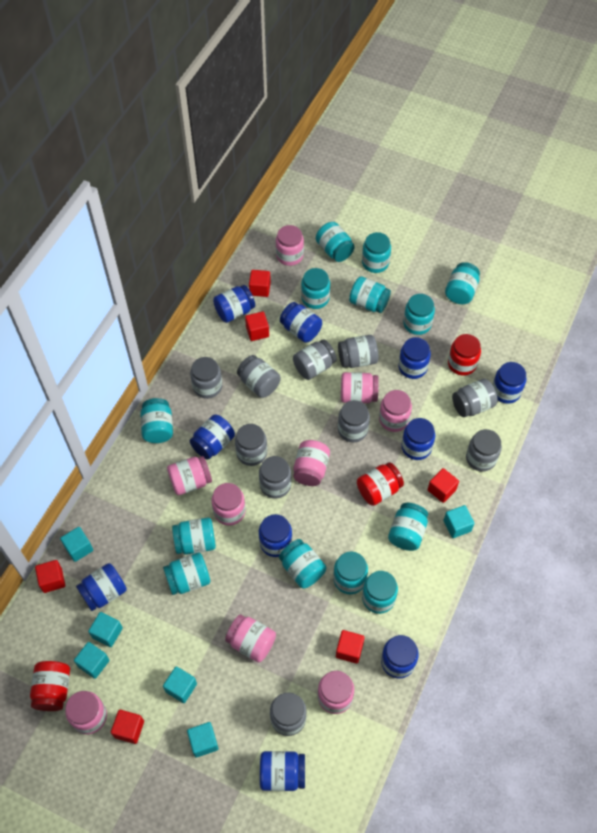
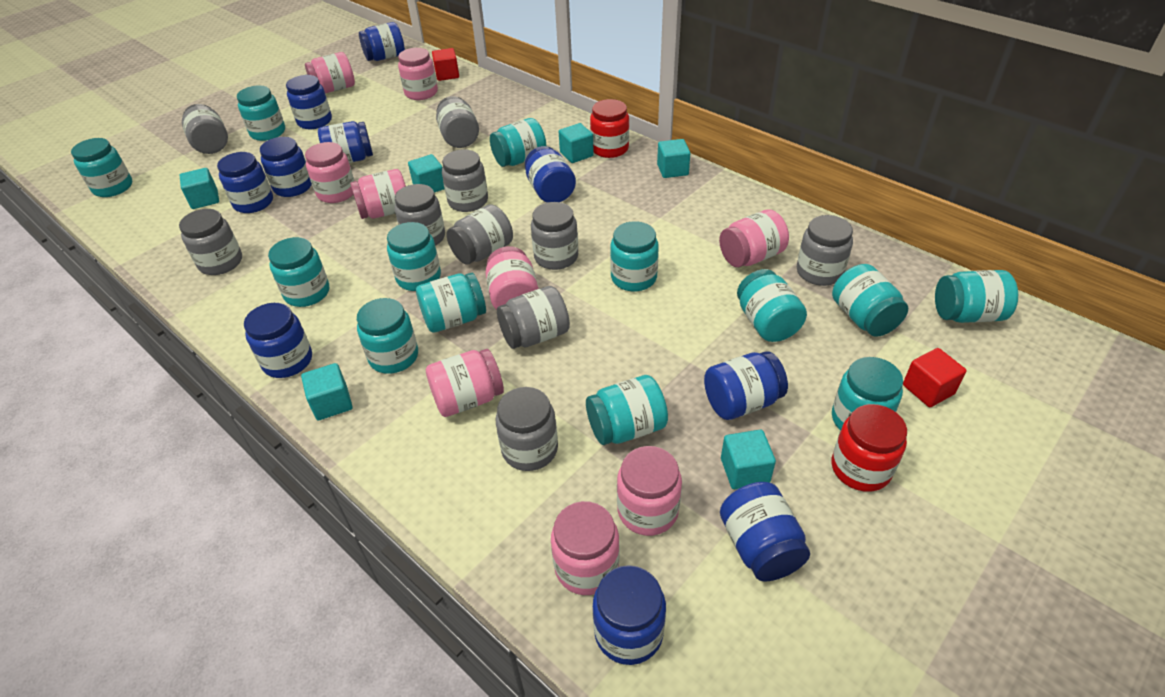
red cube: 6 -> 2
red jar: 3 -> 2

